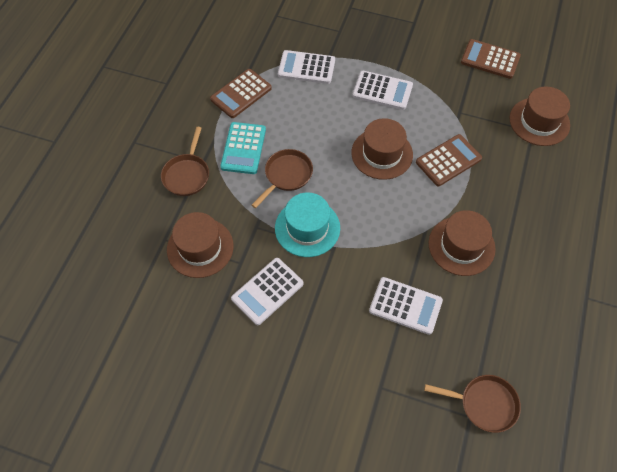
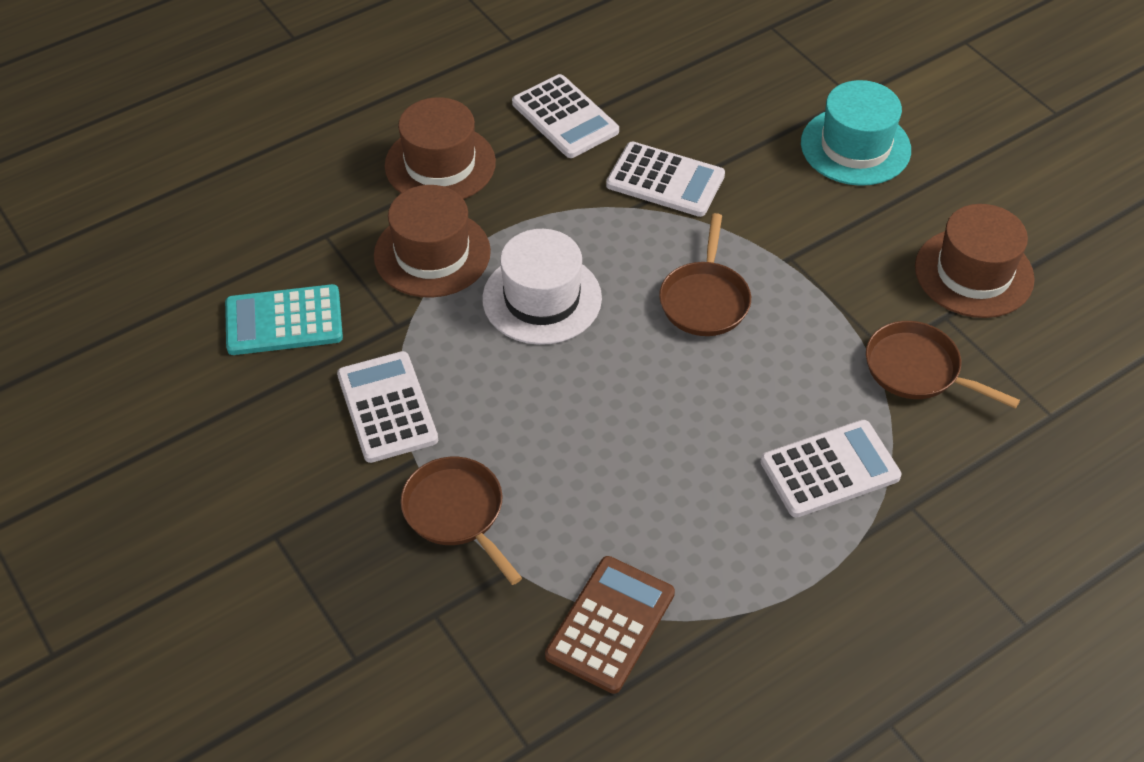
brown calculator: 3 -> 1
brown hat: 4 -> 3
white hat: 0 -> 1

